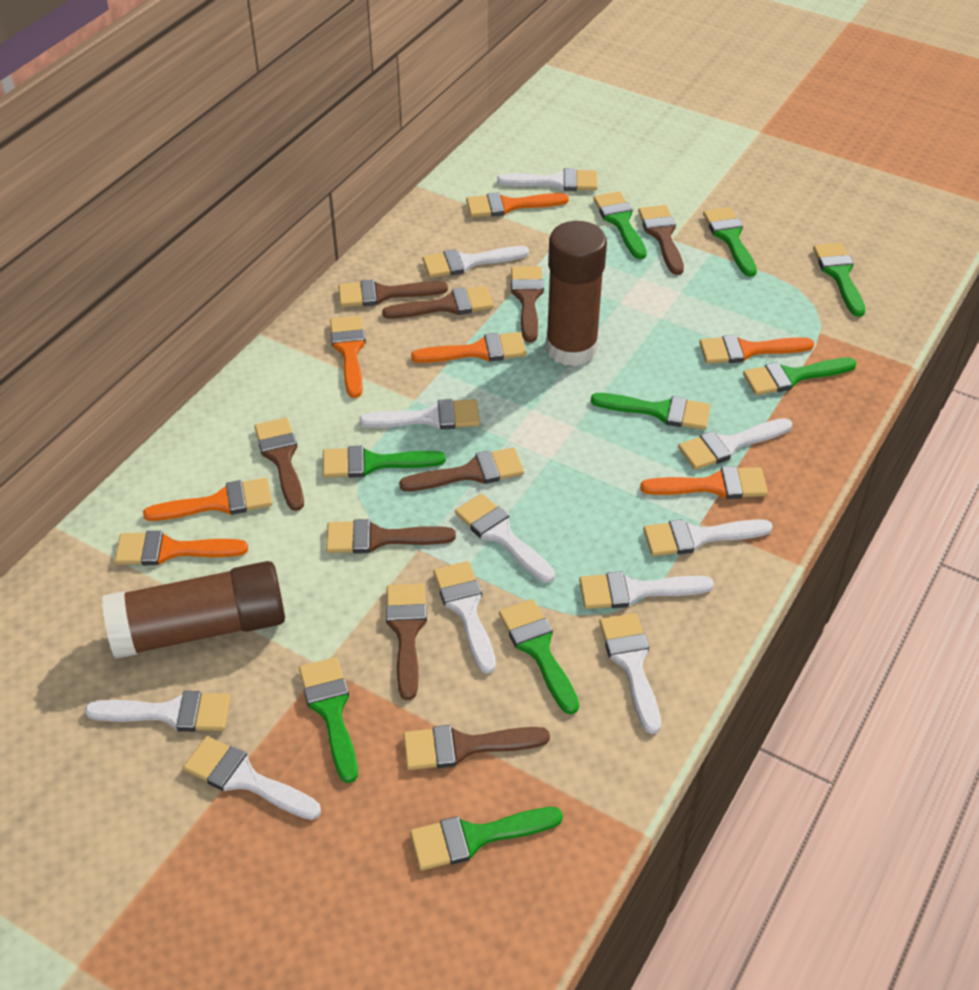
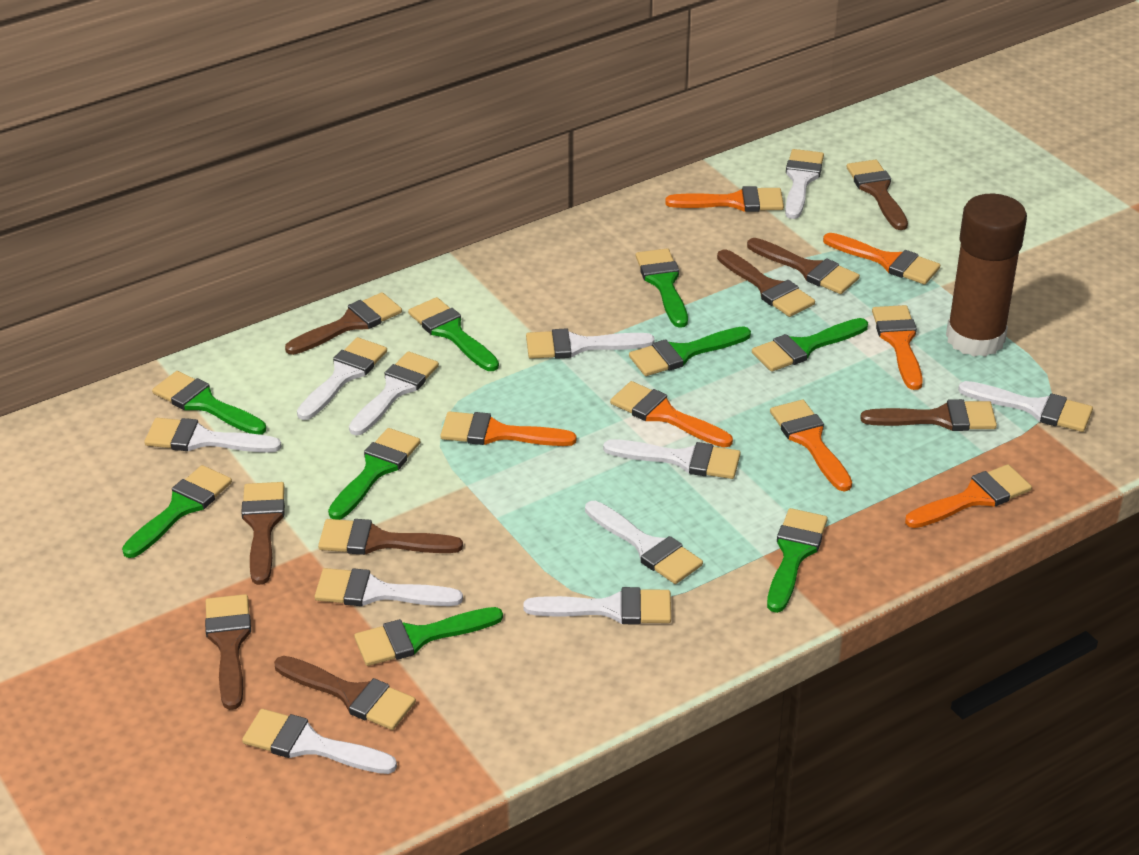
brown glue stick: 2 -> 1

